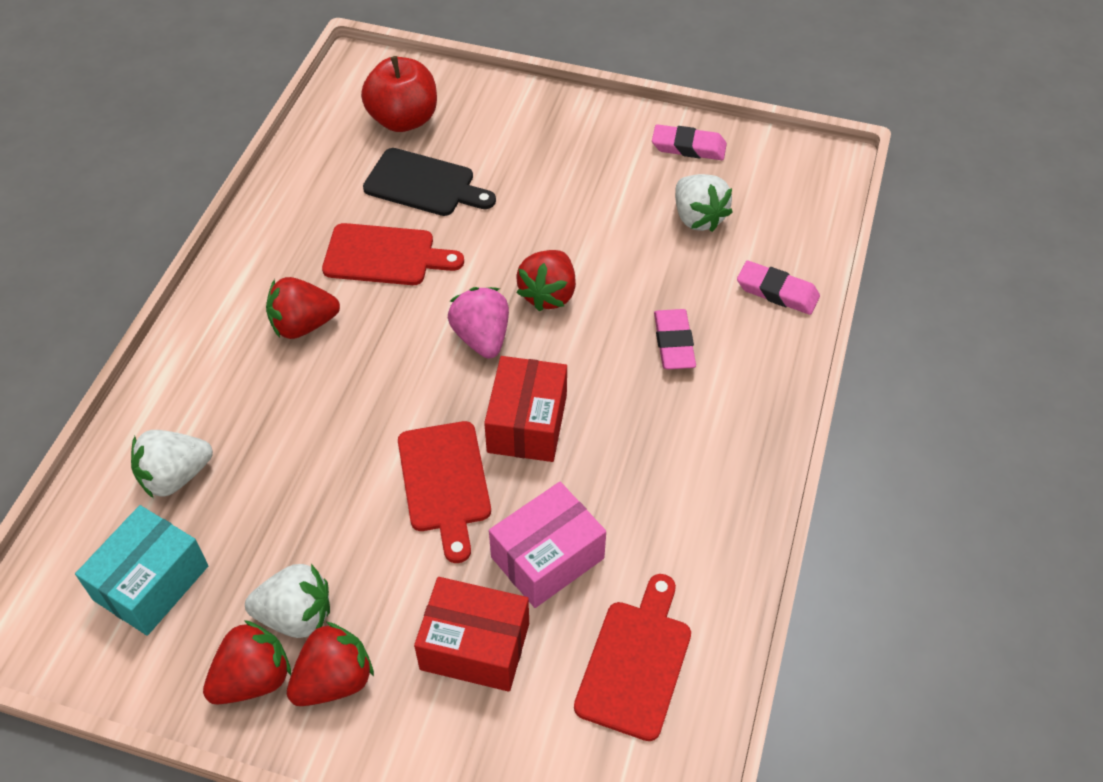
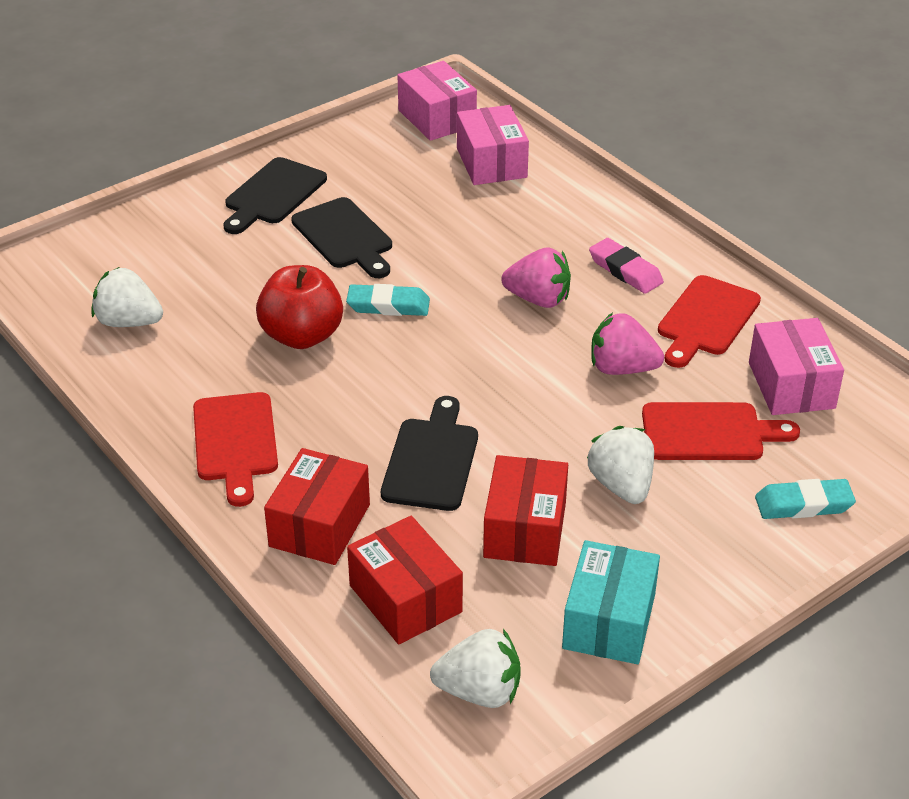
black cutting board: 1 -> 3
pink box: 1 -> 3
pink eraser: 3 -> 1
pink strawberry: 1 -> 2
red box: 2 -> 3
red strawberry: 4 -> 0
turquoise eraser: 0 -> 2

